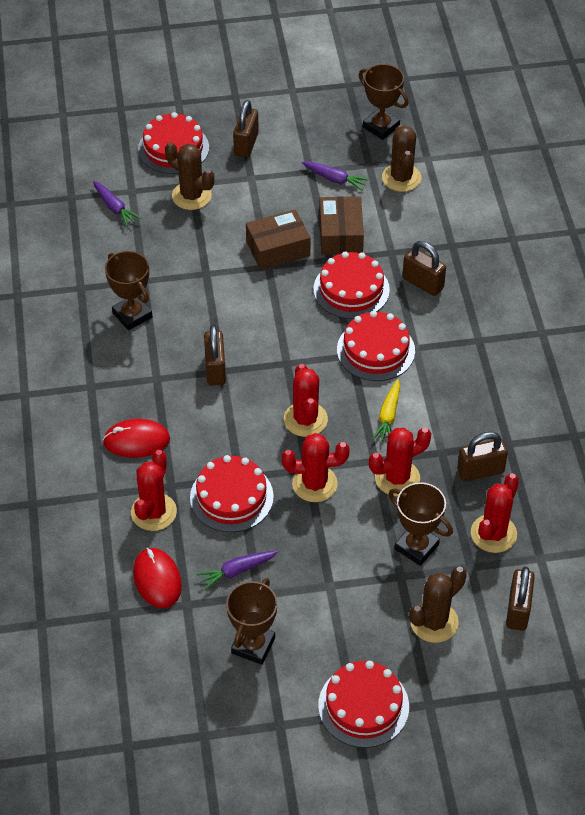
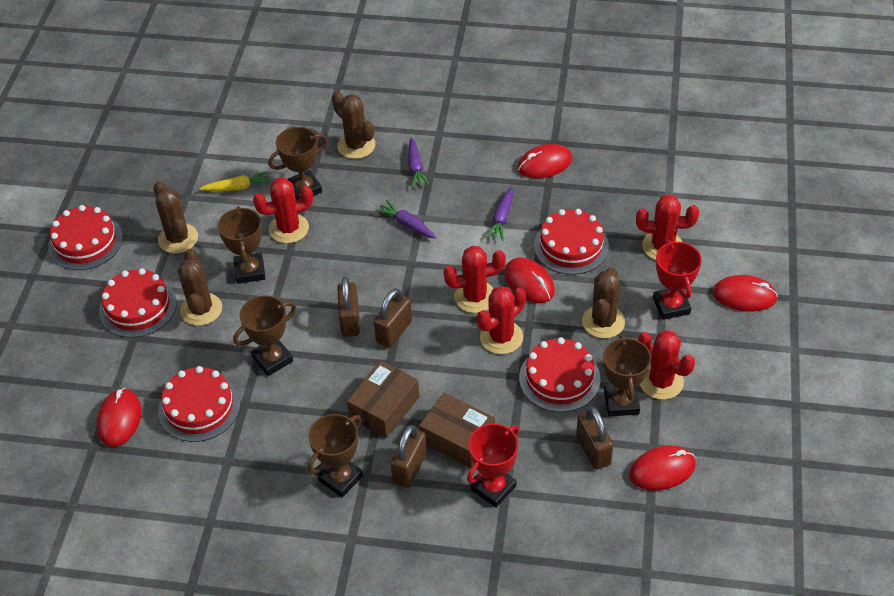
brown cactus: 3 -> 4
brown padlock: 5 -> 4
brown trophy: 4 -> 5
red mouse: 2 -> 5
red trophy: 0 -> 2

